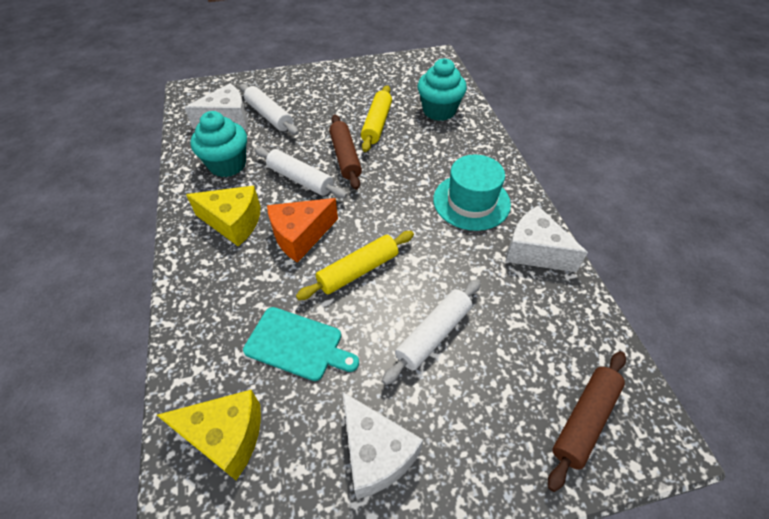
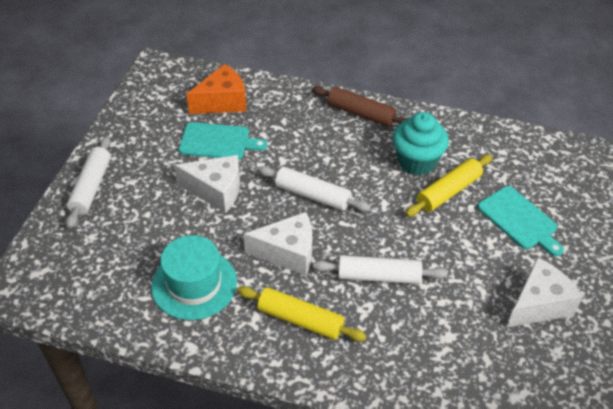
brown rolling pin: 2 -> 1
turquoise cupcake: 2 -> 1
turquoise cutting board: 1 -> 2
yellow cheese: 2 -> 0

